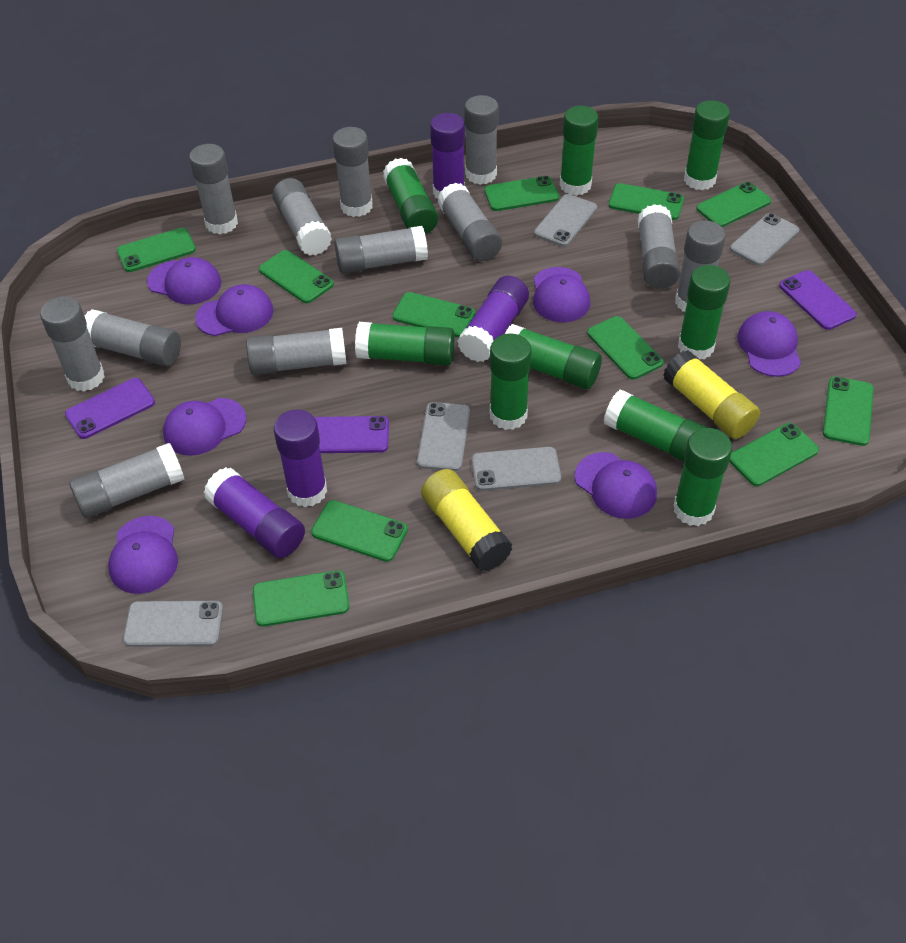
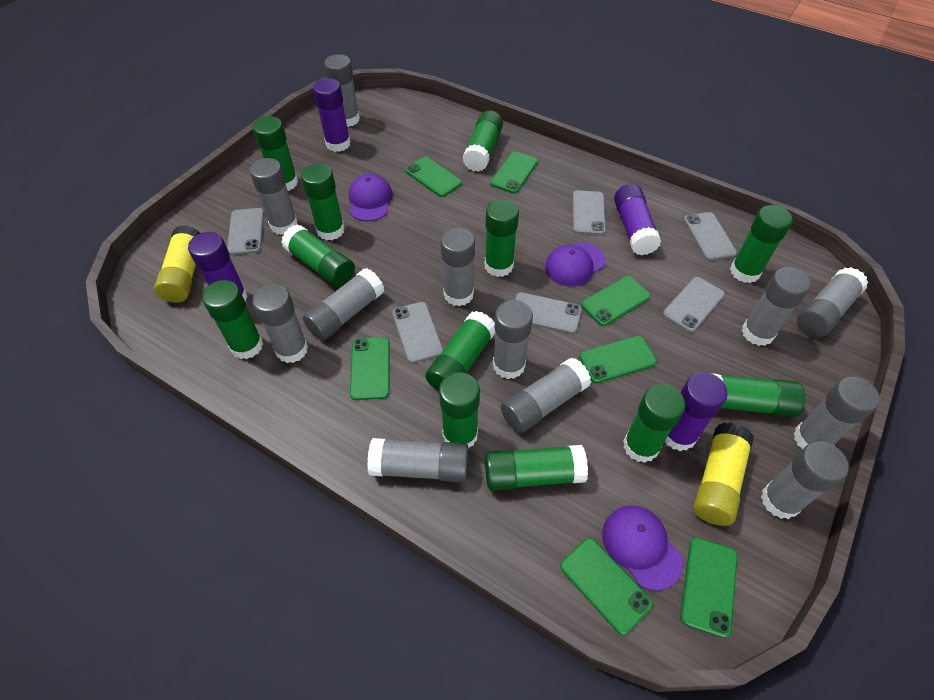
green glue stick: 9 -> 12
green phone: 11 -> 7
grey phone: 5 -> 6
purple cap: 7 -> 3
purple phone: 3 -> 0

